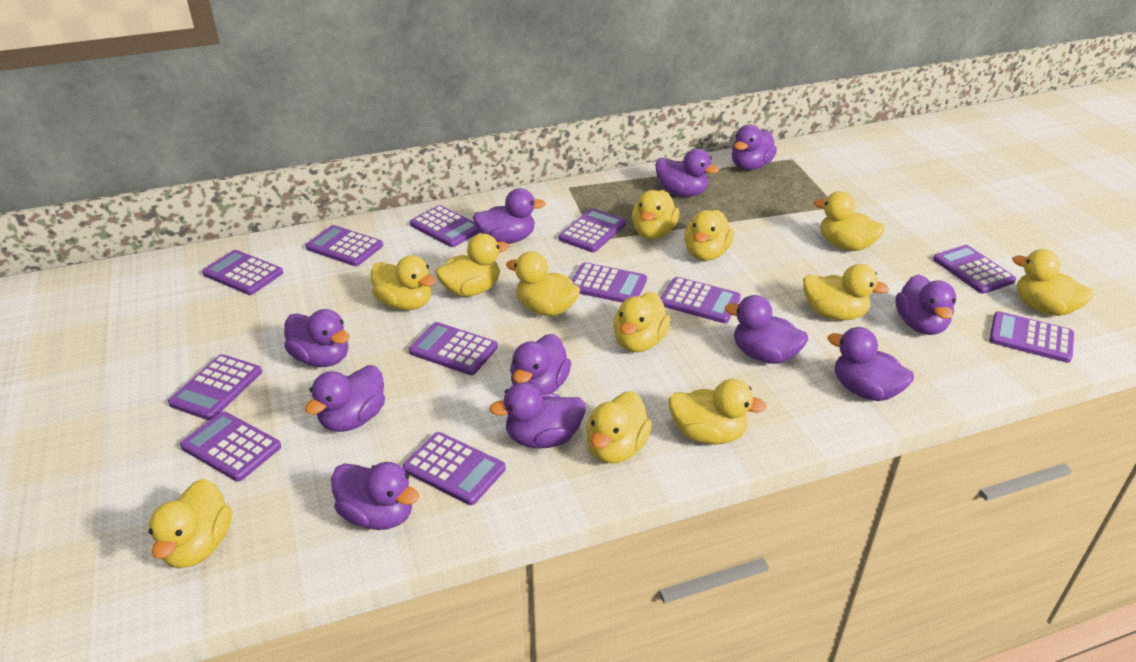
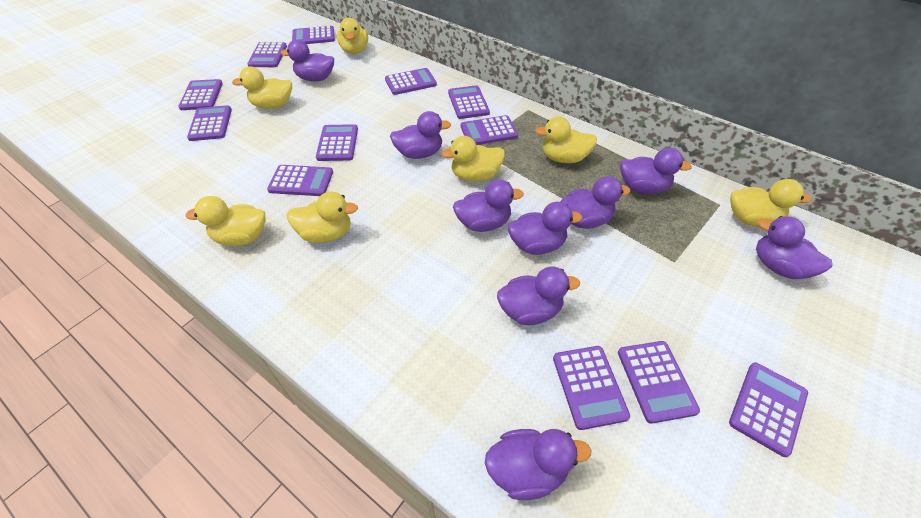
purple duck: 11 -> 9
yellow duck: 12 -> 7

